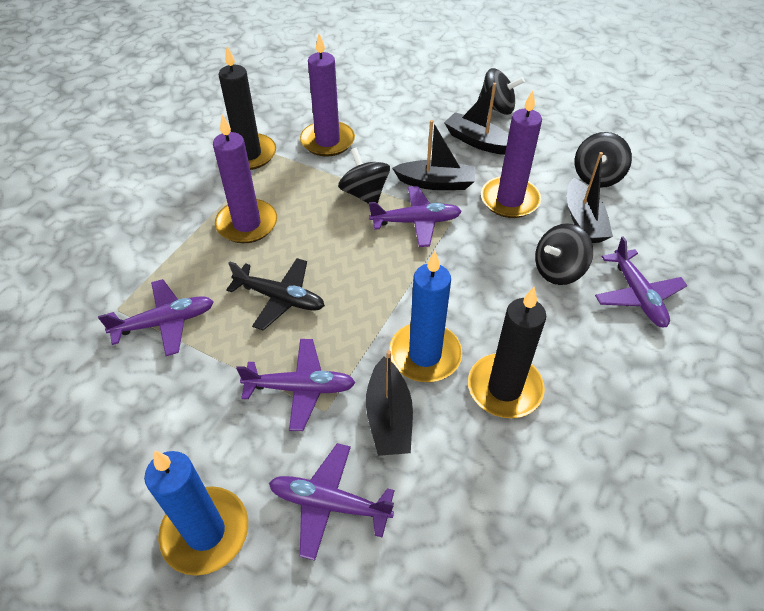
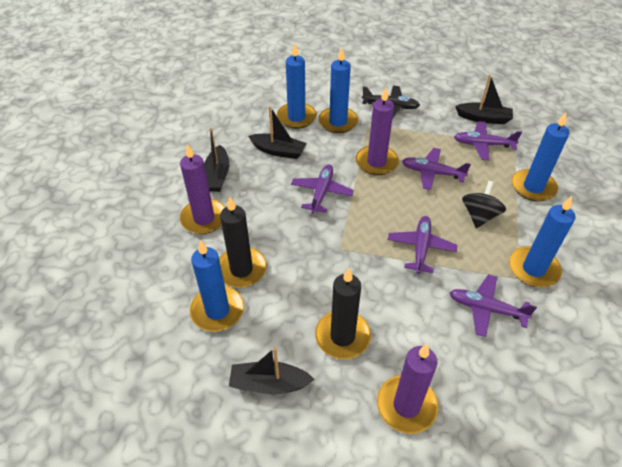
black spinning top: 4 -> 1
blue candle: 2 -> 5

